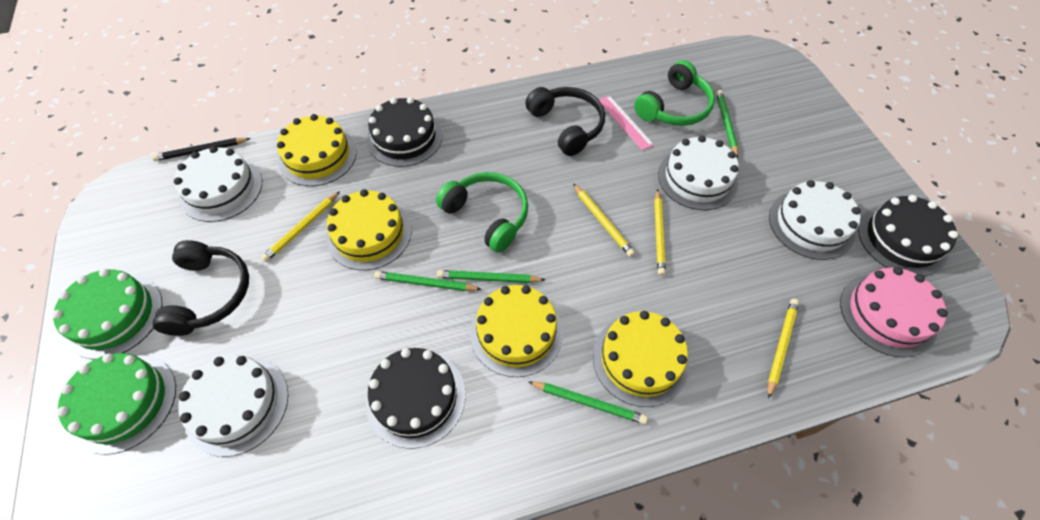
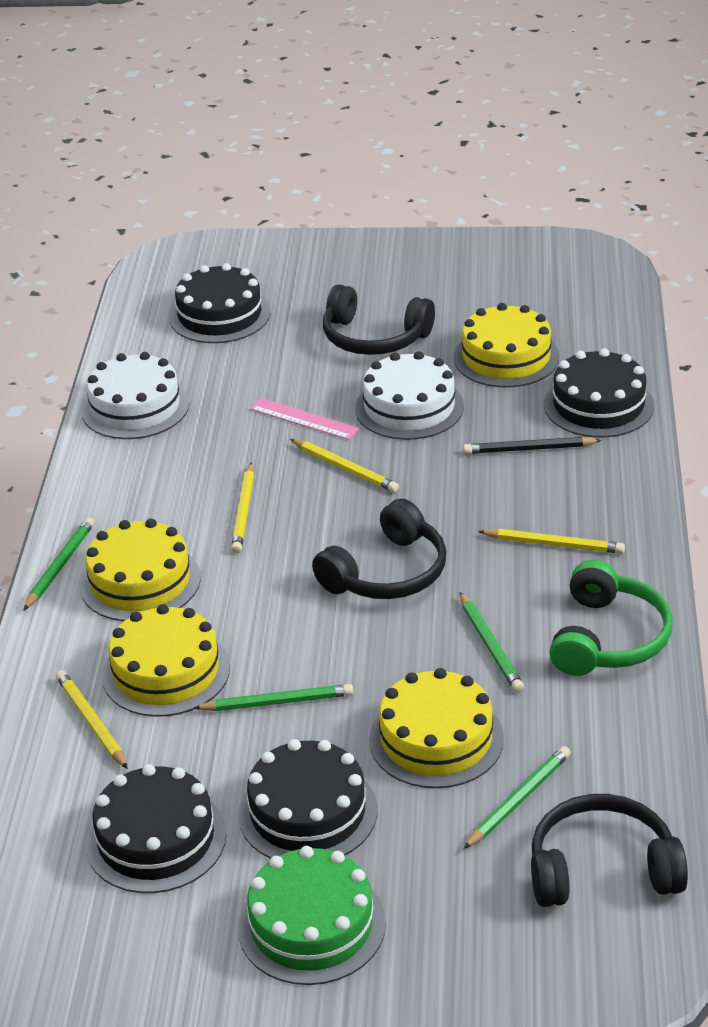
black cake: 3 -> 4
black headphones: 2 -> 3
green cake: 2 -> 1
green headphones: 2 -> 1
pink cake: 1 -> 0
white cake: 4 -> 2

